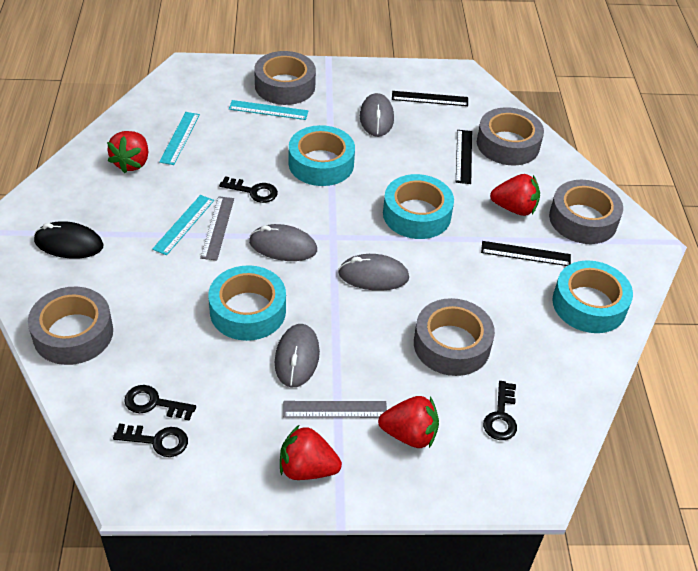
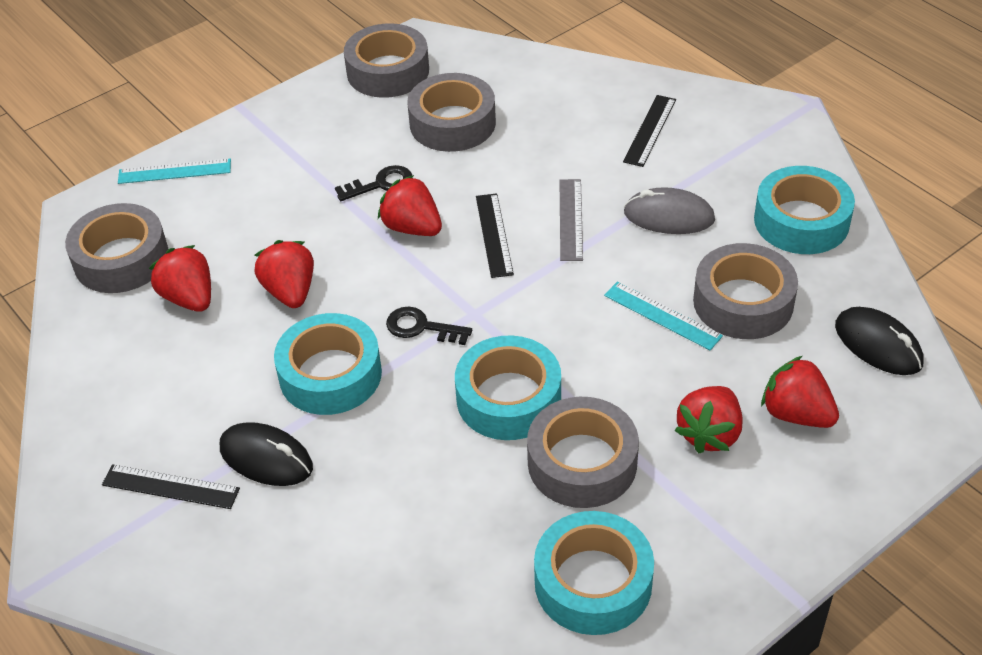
black key: 4 -> 2
black mouse: 1 -> 2
grey mouse: 4 -> 1
grey ruler: 2 -> 1
red strawberry: 4 -> 5
turquoise ruler: 3 -> 2

